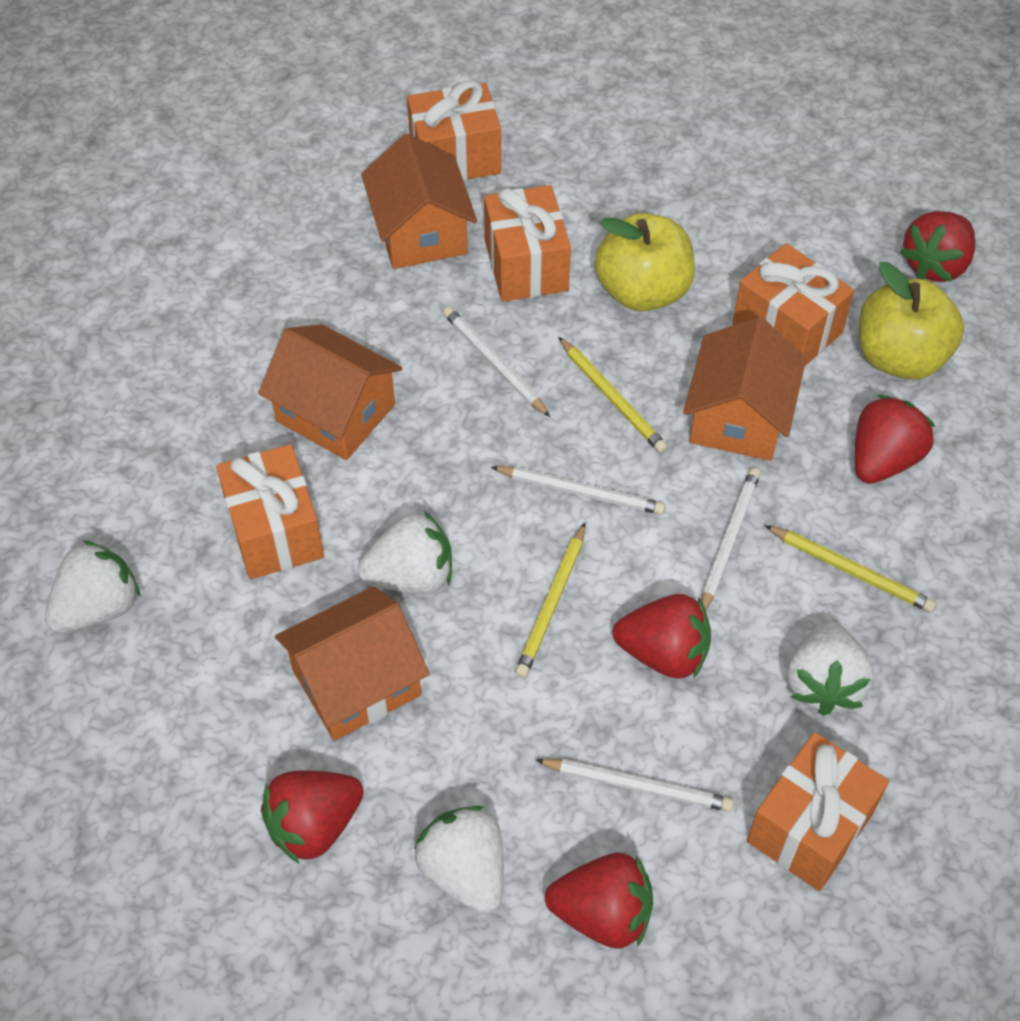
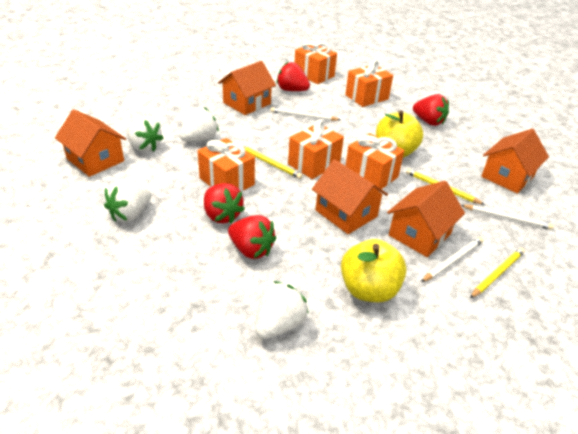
orange house: 4 -> 5
red strawberry: 5 -> 4
white pencil: 4 -> 3

